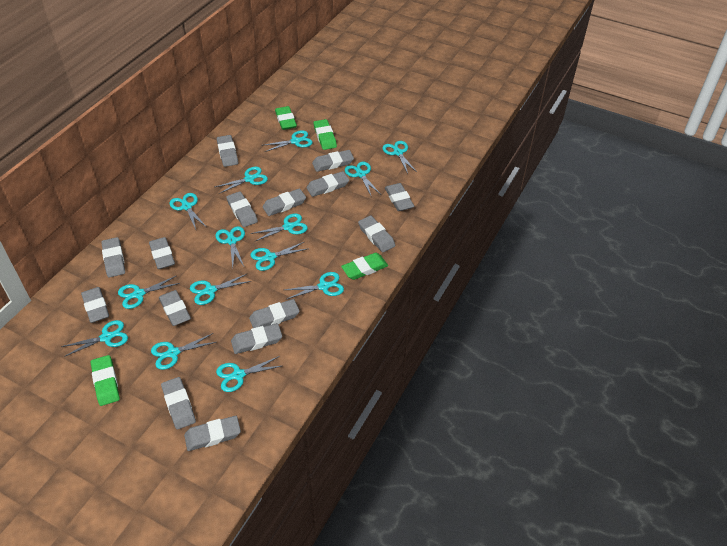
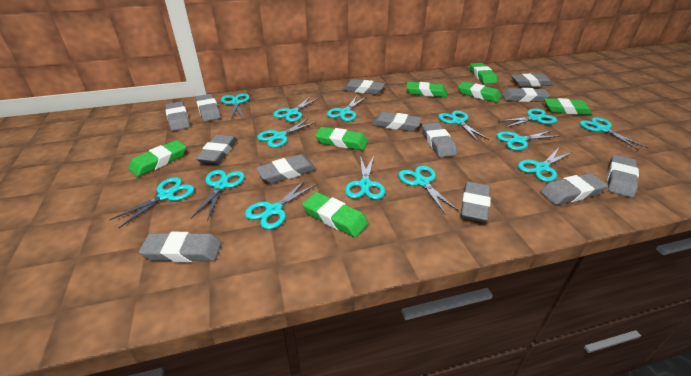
green eraser: 4 -> 7
grey eraser: 15 -> 13

